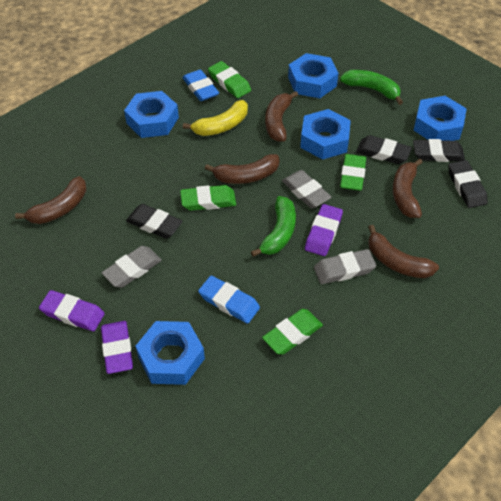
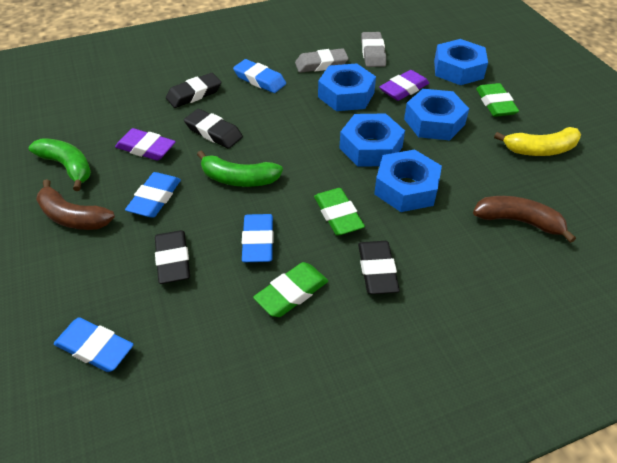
blue eraser: 2 -> 4
brown banana: 5 -> 2
green eraser: 4 -> 3
grey eraser: 3 -> 2
purple eraser: 3 -> 2

